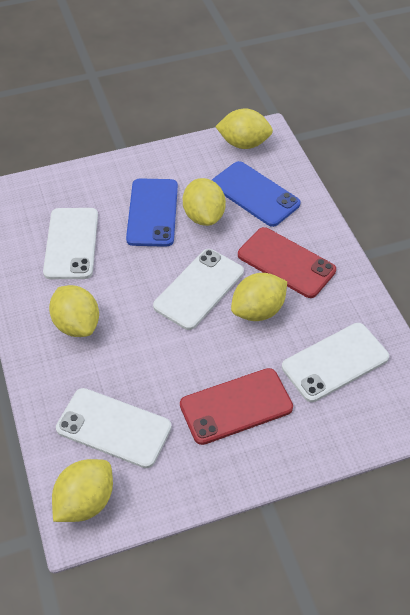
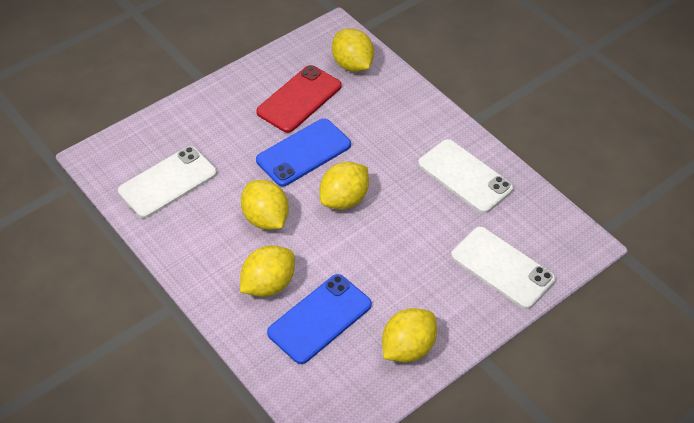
red phone: 2 -> 1
white phone: 4 -> 3

